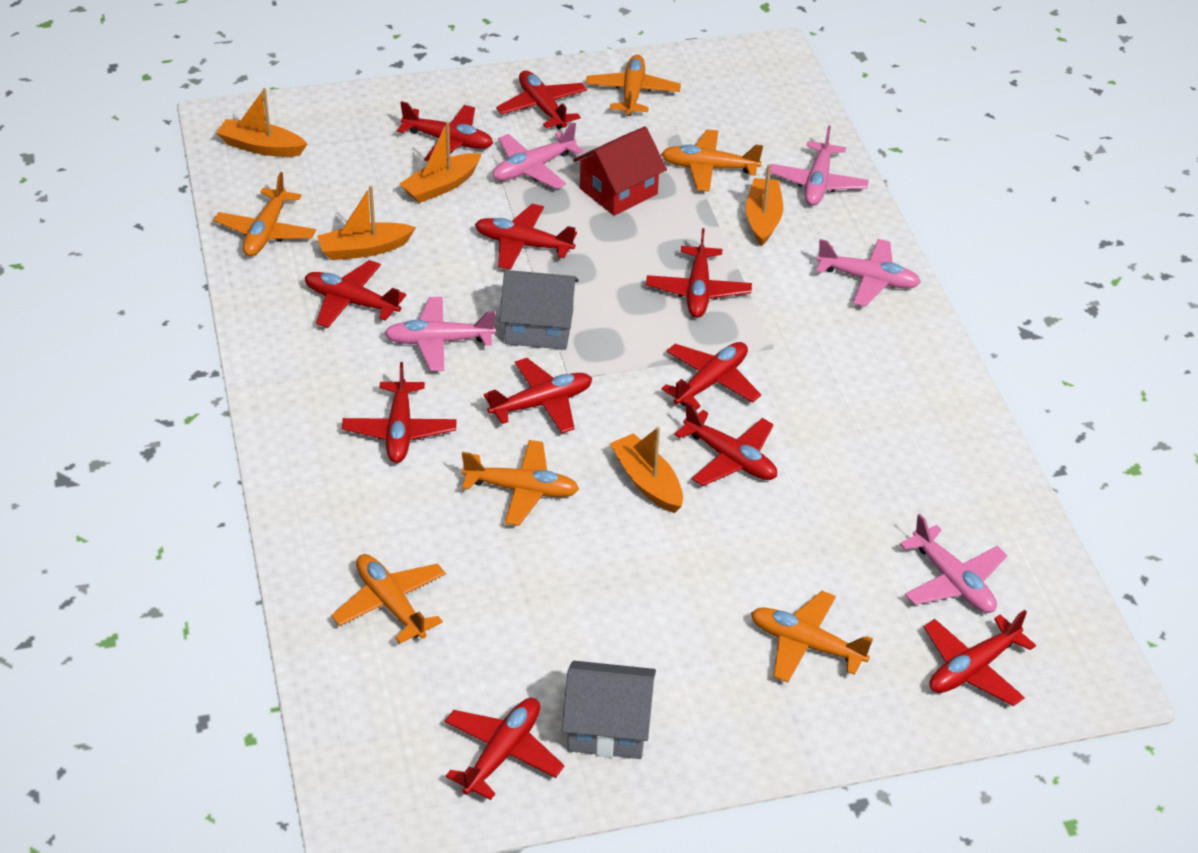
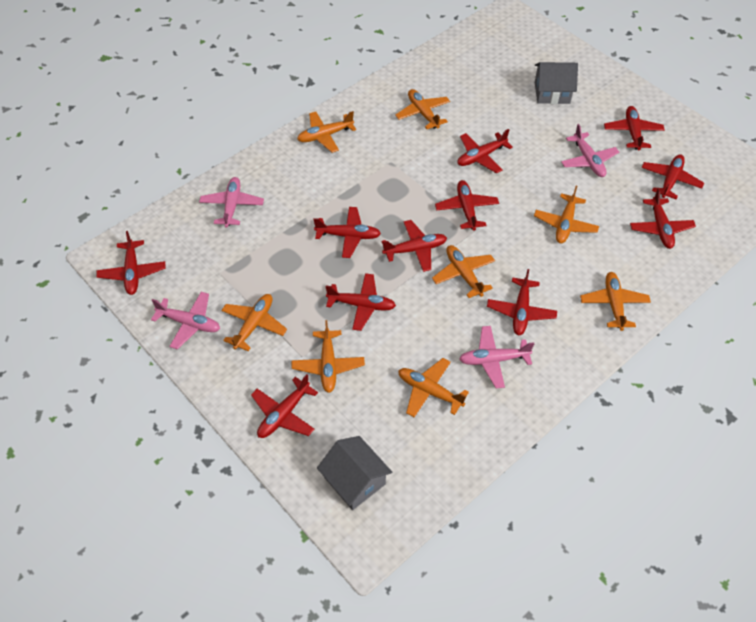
orange boat: 5 -> 0
orange plane: 6 -> 8
pink plane: 5 -> 4
red house: 1 -> 0

